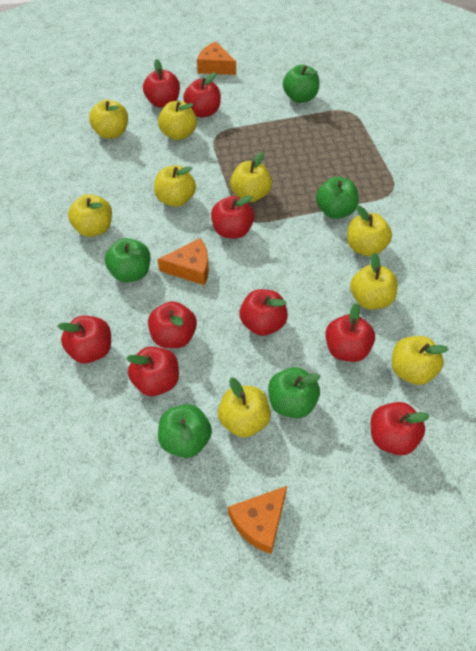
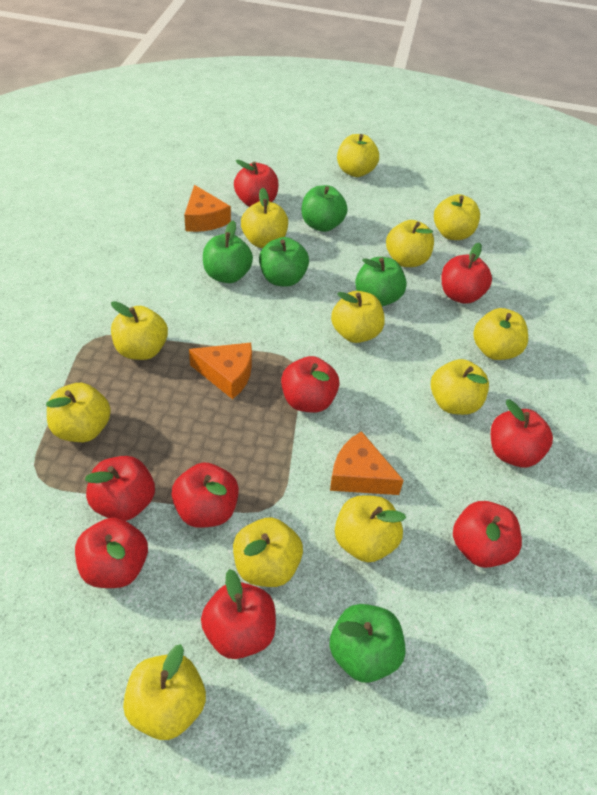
yellow apple: 9 -> 12

